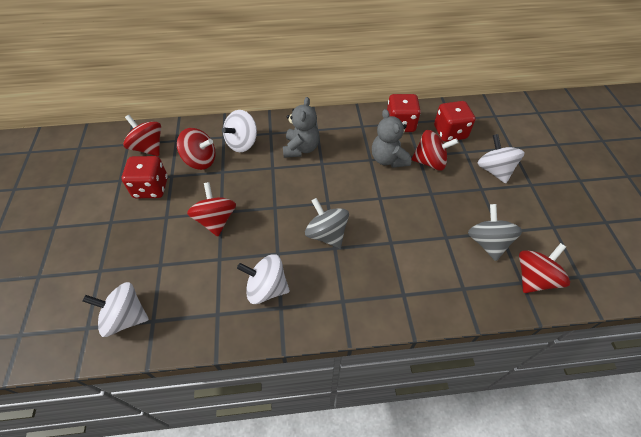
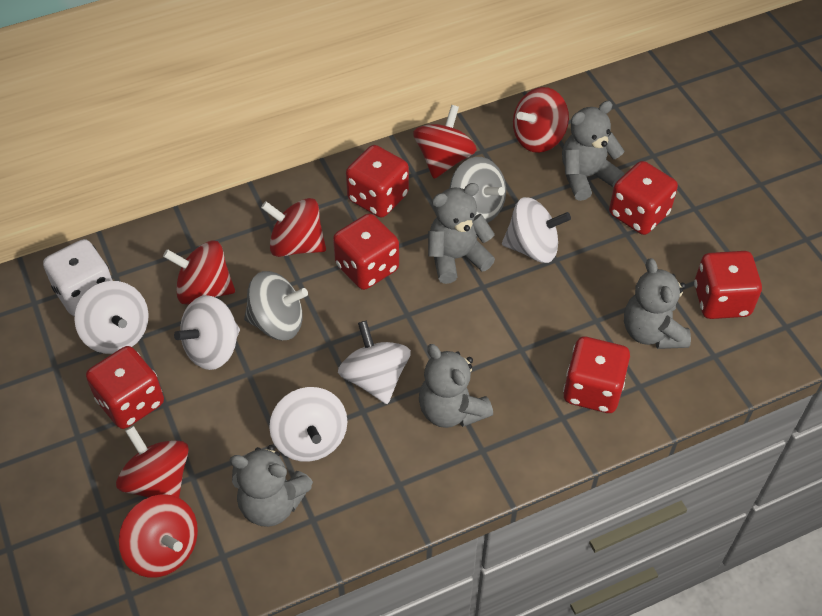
grey teddy bear: 2 -> 5
red dice: 3 -> 6
red spinning top: 5 -> 6
white dice: 0 -> 1
white spinning top: 4 -> 5

